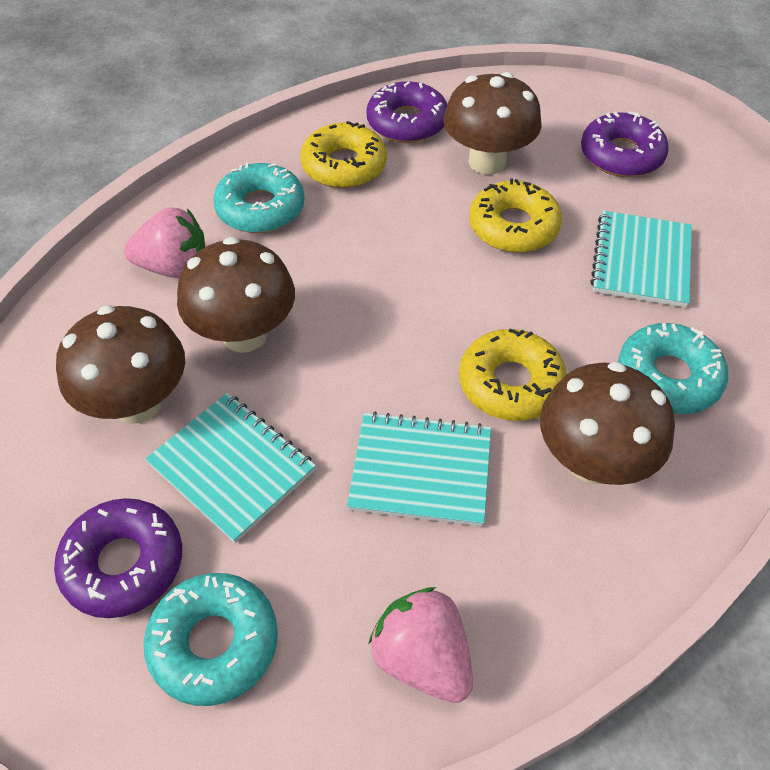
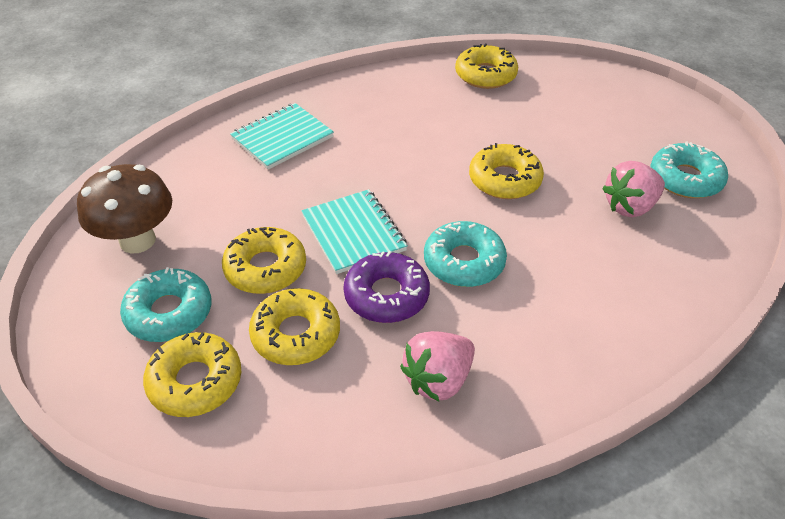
brown mushroom: 4 -> 1
purple donut: 3 -> 1
turquoise notebook: 3 -> 2
yellow donut: 3 -> 5

